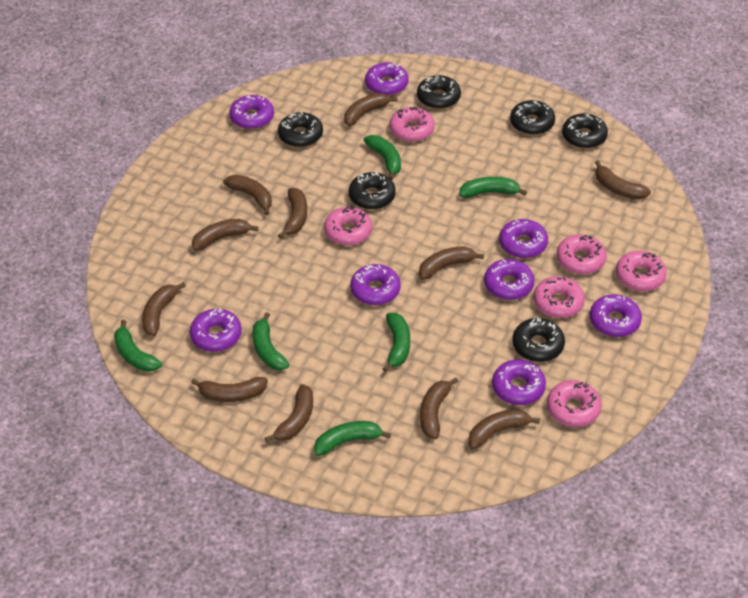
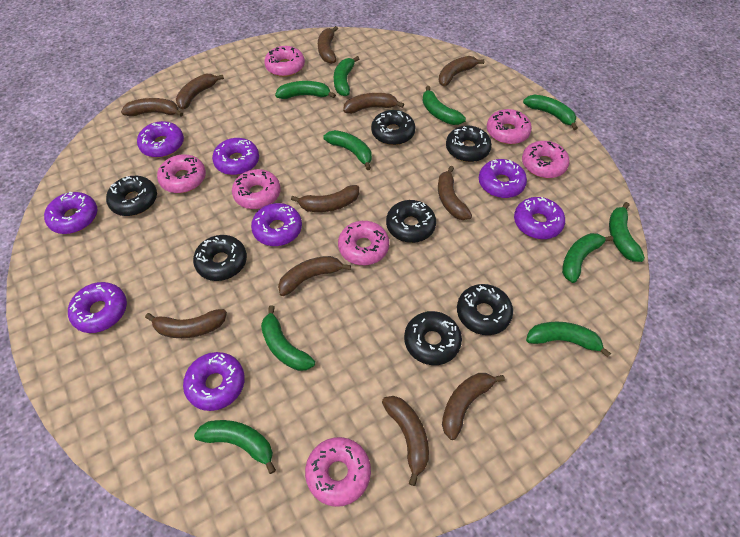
black donut: 6 -> 7
green banana: 6 -> 10
pink donut: 6 -> 7

